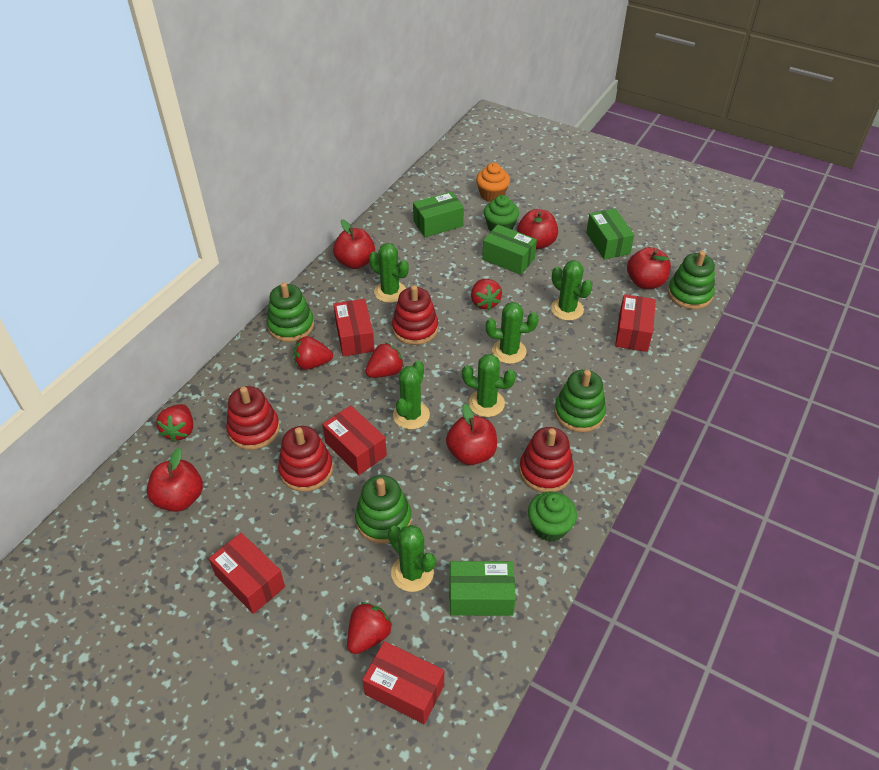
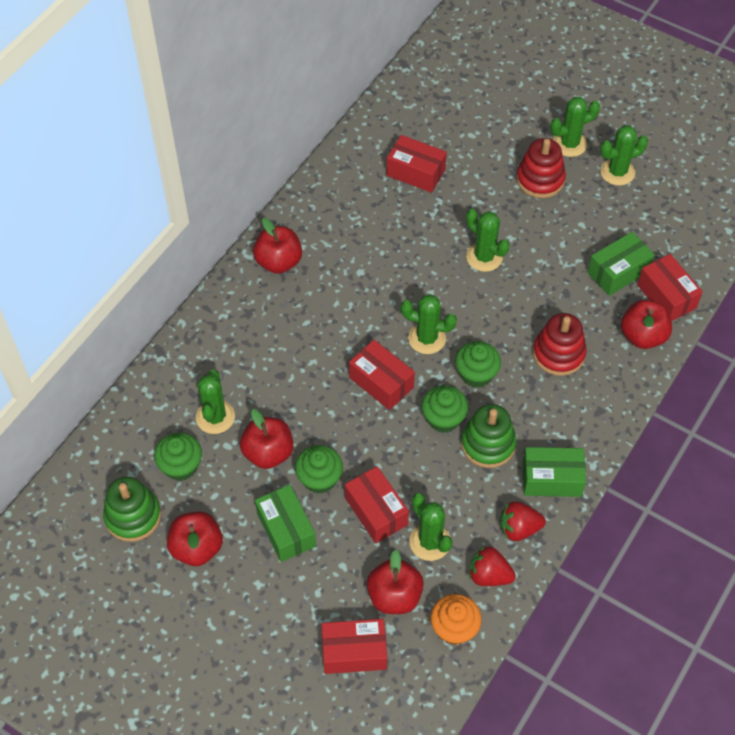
green box: 4 -> 3
green cupcake: 2 -> 4
green stacking toy: 4 -> 2
red stacking toy: 4 -> 2
red strawberry: 5 -> 2

